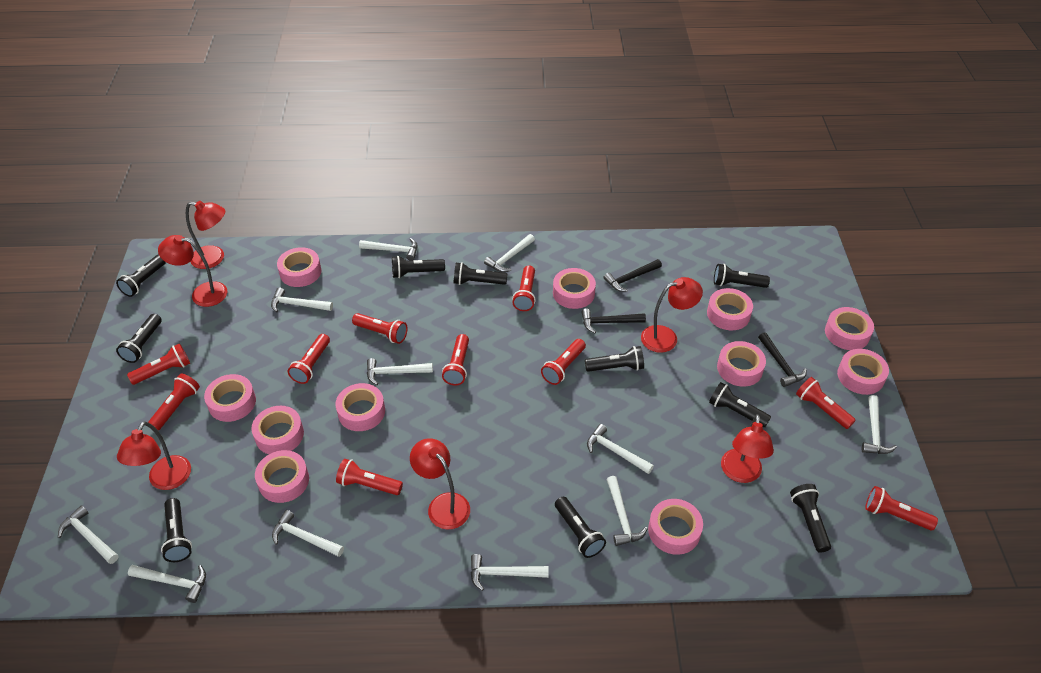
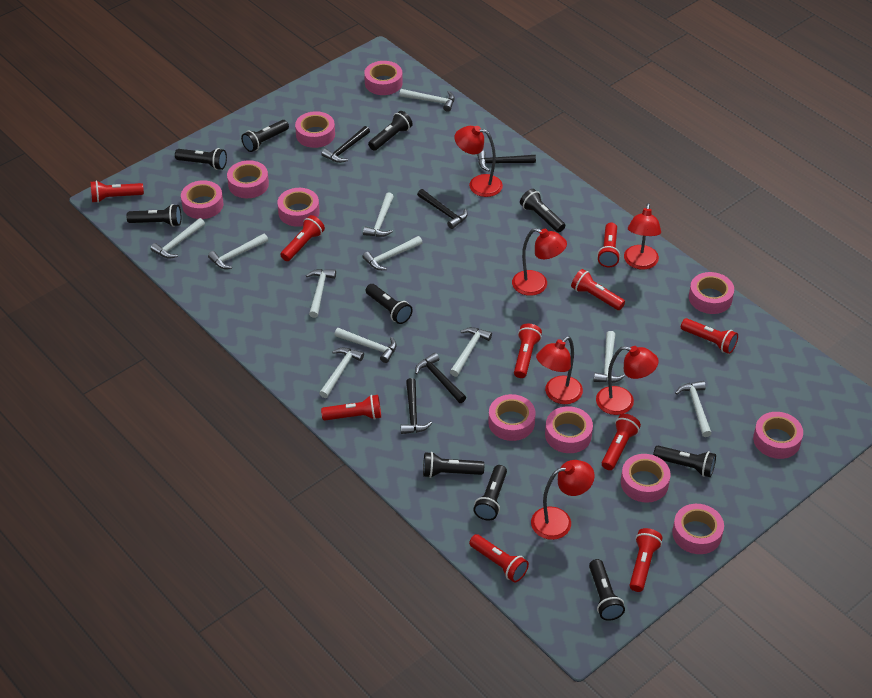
black hammer: 3 -> 5

